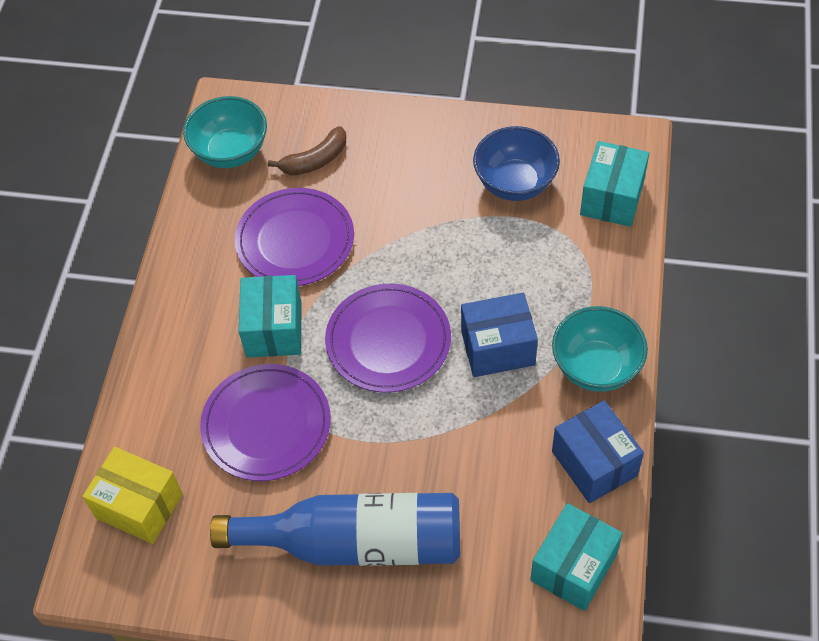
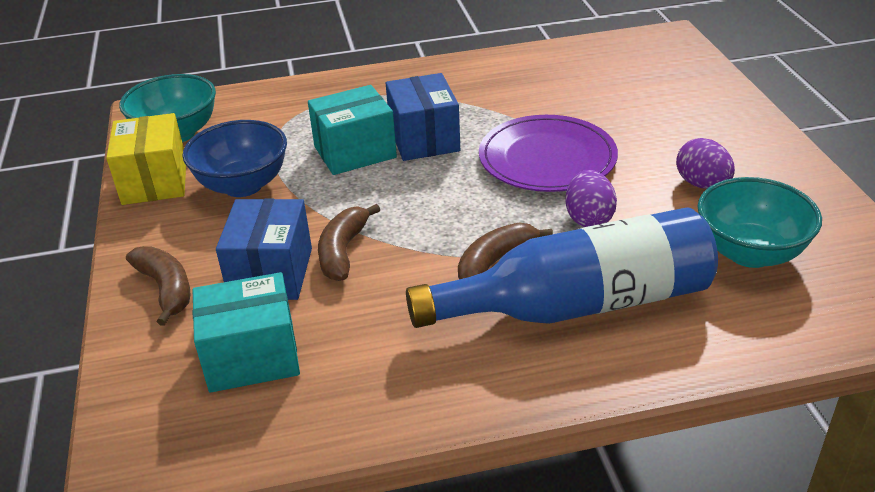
brown banana: 1 -> 3
purple egg: 0 -> 2
purple plate: 3 -> 1
turquoise box: 3 -> 2

